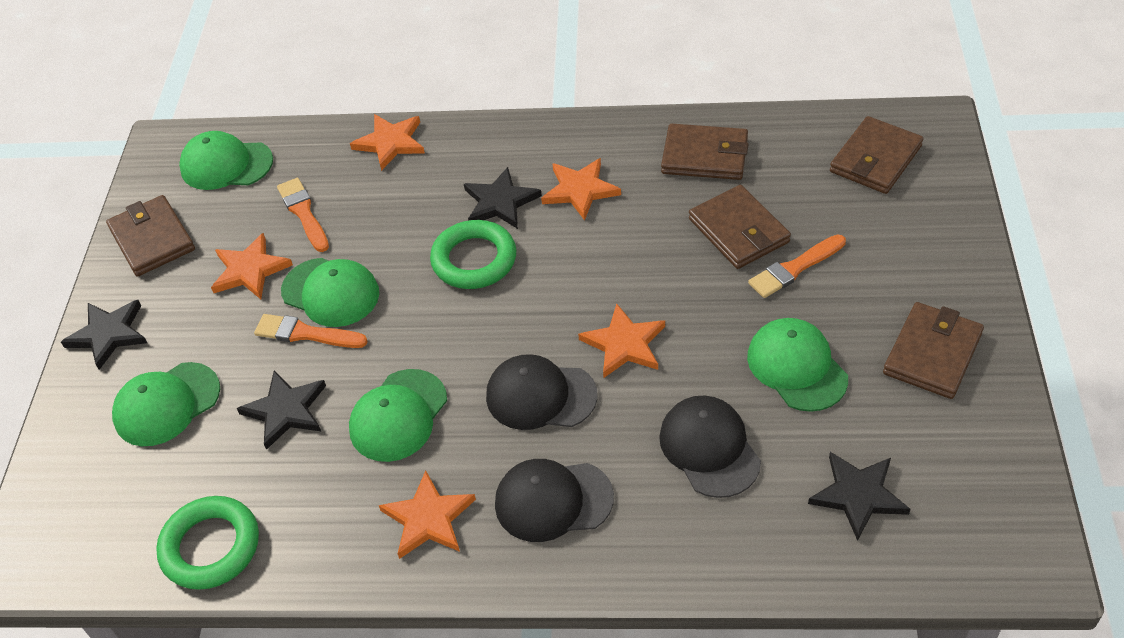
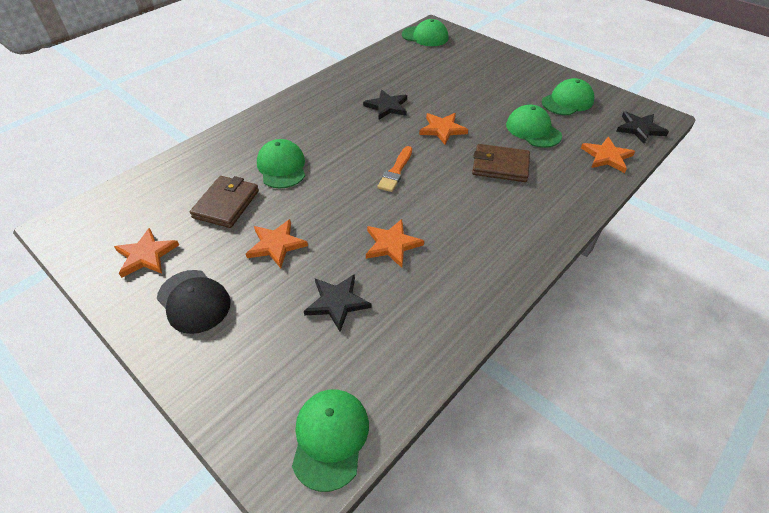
black cap: 3 -> 1
black star: 4 -> 3
brown wallet: 5 -> 2
green ring: 2 -> 0
orange brush: 3 -> 1

